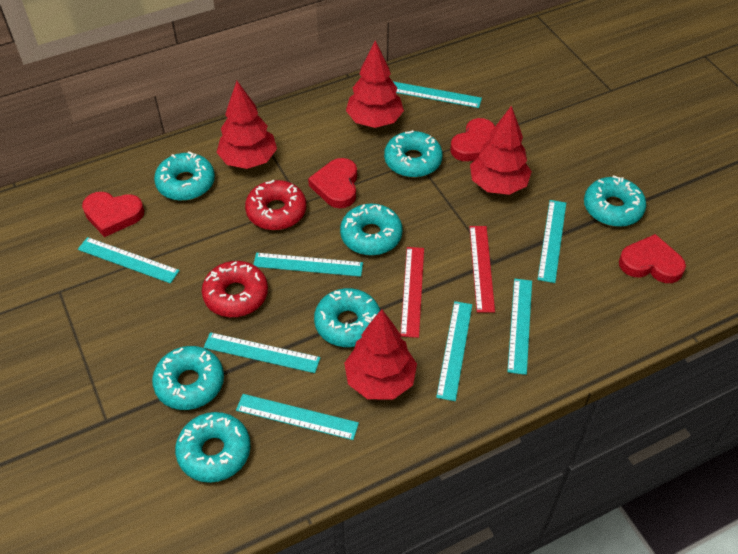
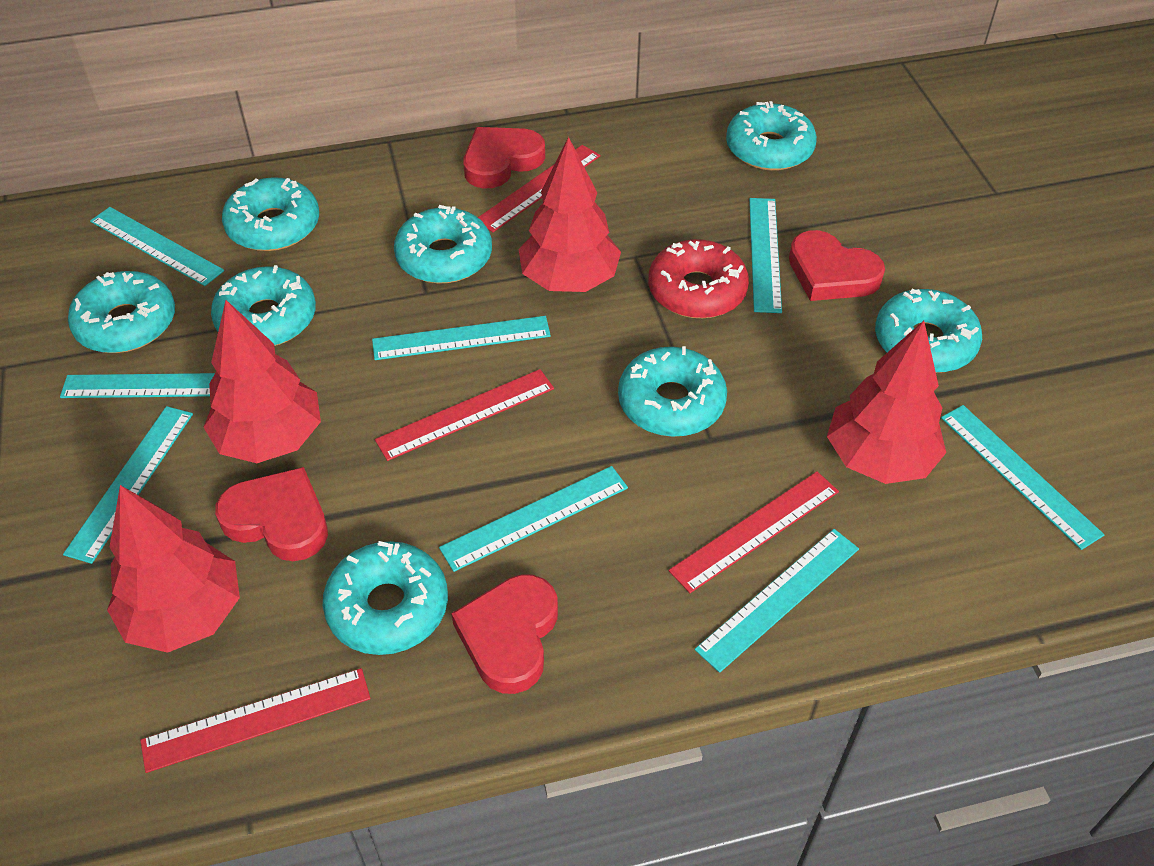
red donut: 2 -> 1
red ruler: 2 -> 4
turquoise donut: 7 -> 8

